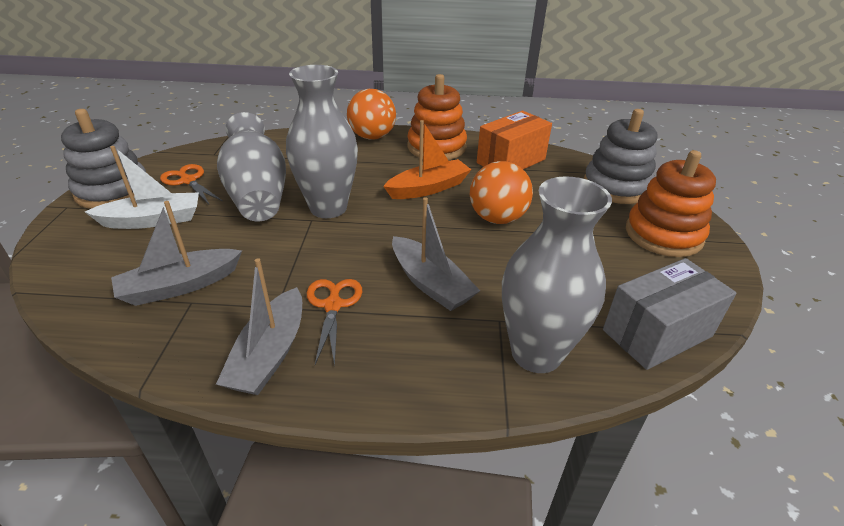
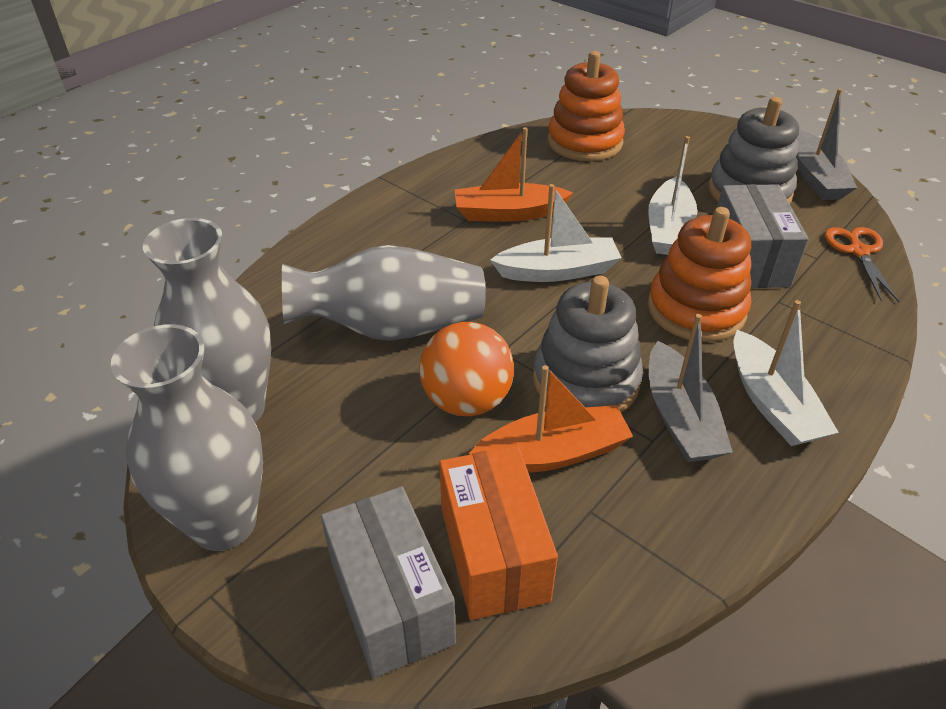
grey boat: 3 -> 2
grey box: 1 -> 2
orange ball: 2 -> 1
orange boat: 1 -> 2
orange scissors: 2 -> 1
white boat: 1 -> 3

